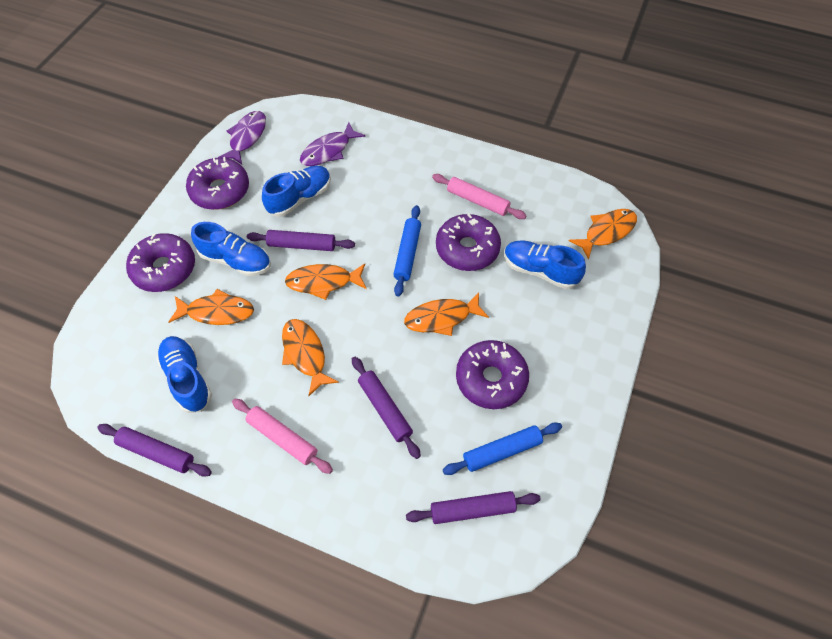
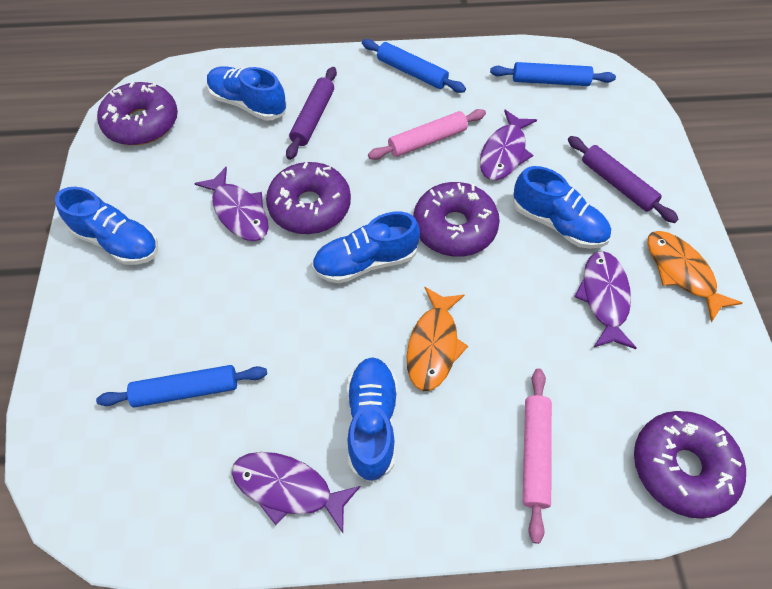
blue rolling pin: 2 -> 3
blue shoe: 4 -> 5
orange fish: 5 -> 2
purple fish: 2 -> 4
purple rolling pin: 4 -> 2

